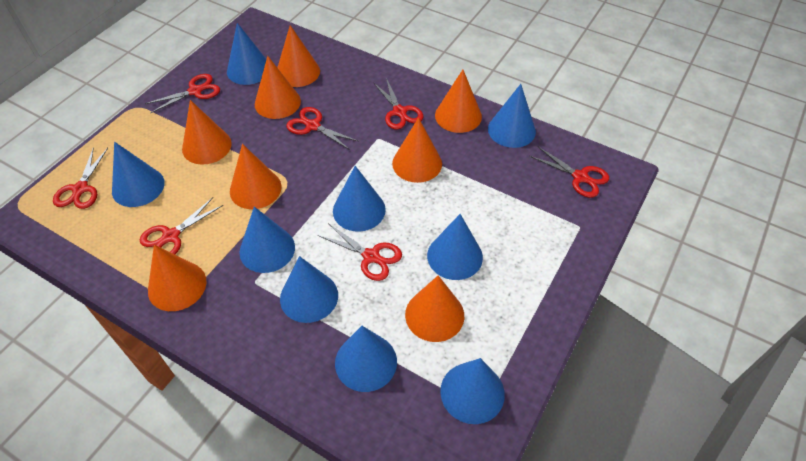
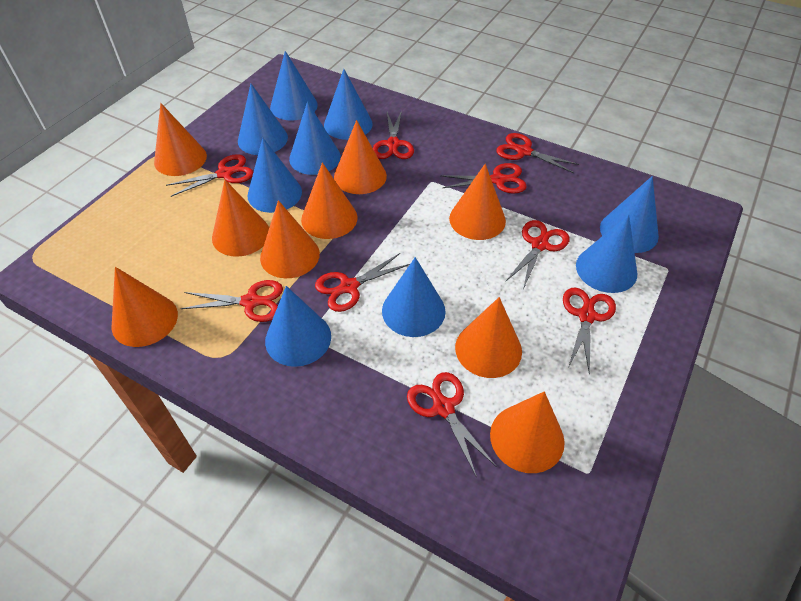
orange cone: 8 -> 9
red scissors: 7 -> 9

